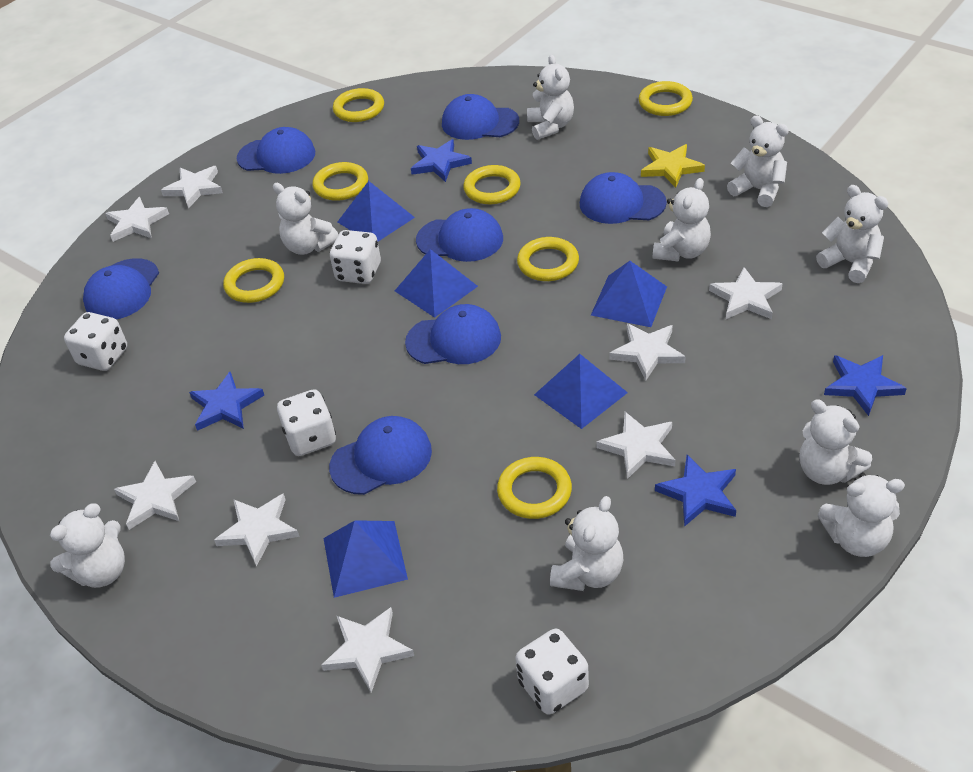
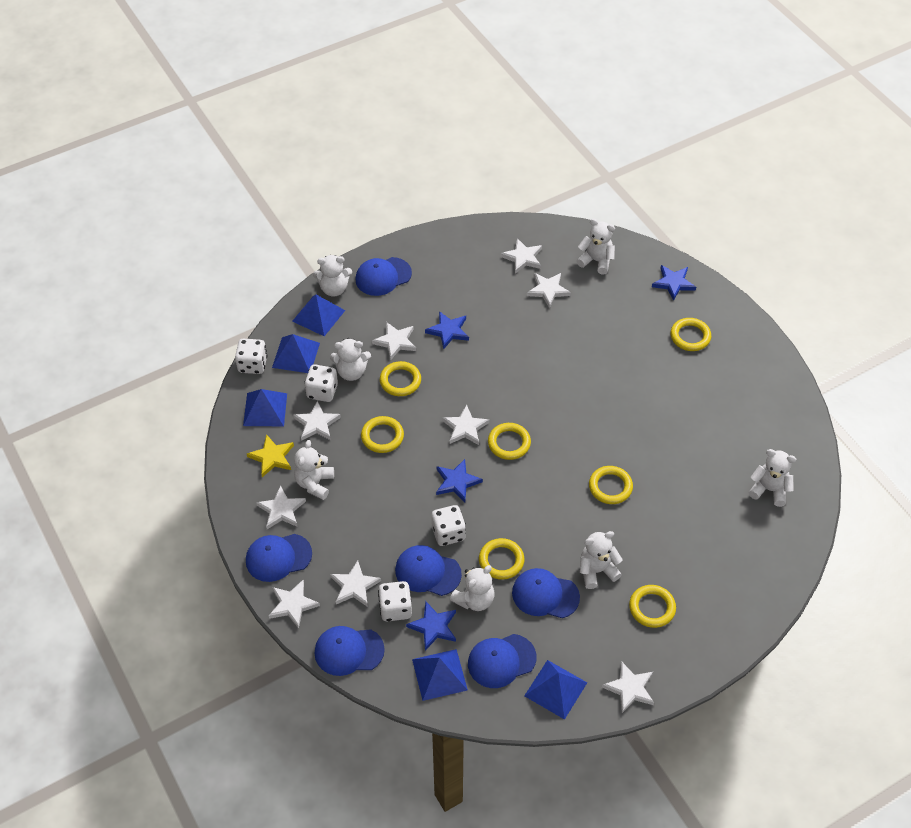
blue cap: 7 -> 6
white star: 8 -> 9
white teddy bear: 9 -> 7

